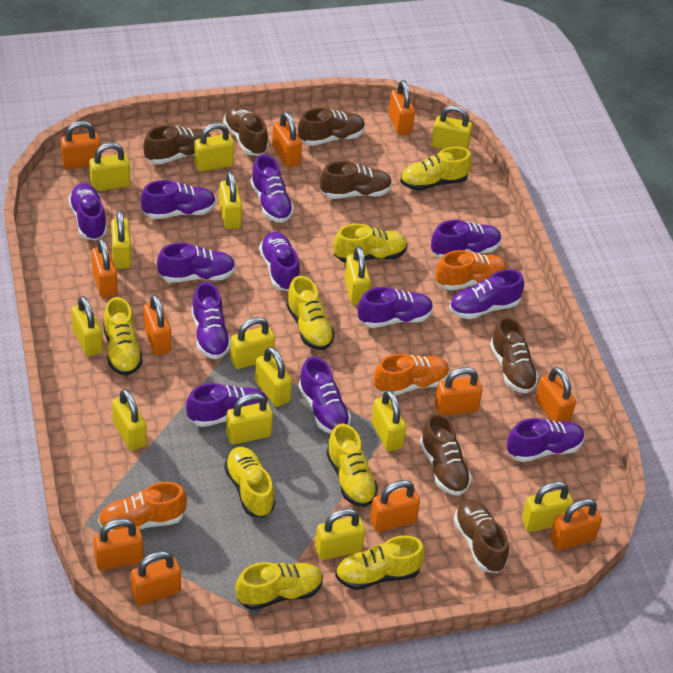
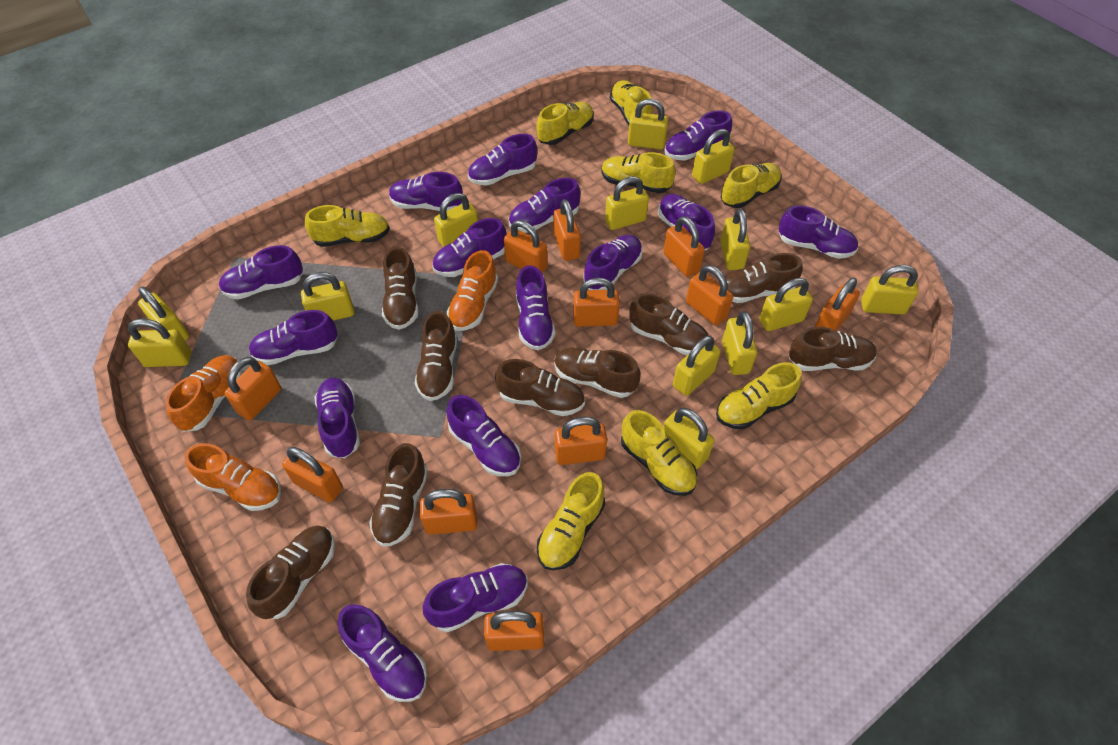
brown shoe: 7 -> 9
purple shoe: 12 -> 15
yellow padlock: 14 -> 13

